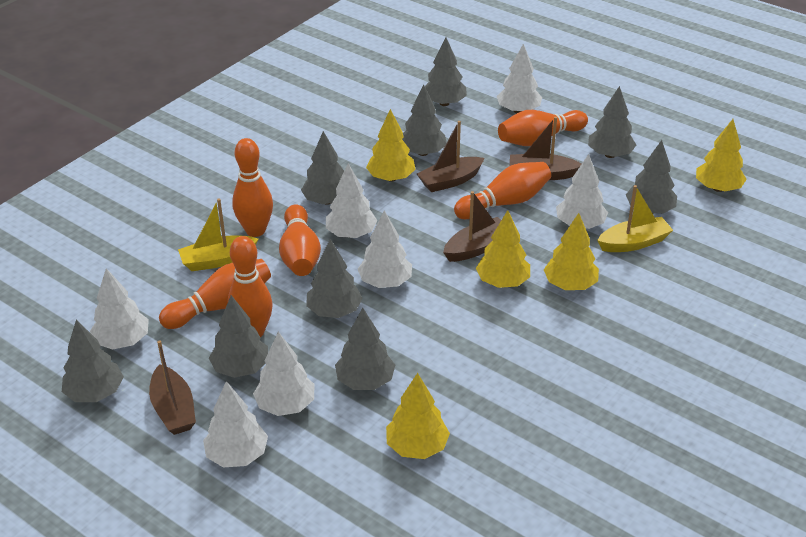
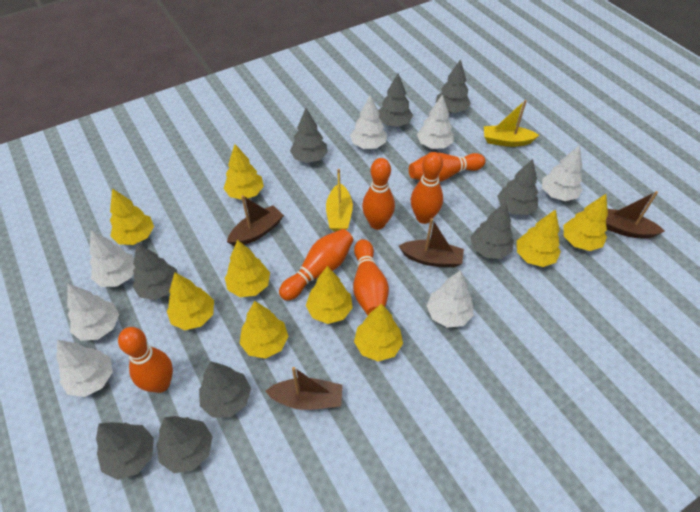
yellow tree: 5 -> 9

